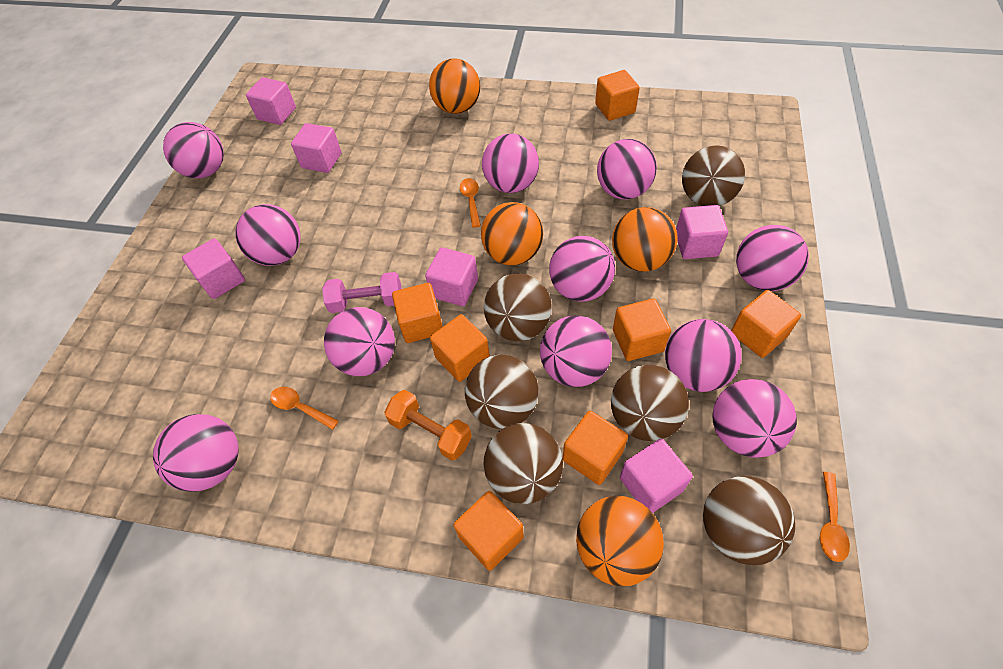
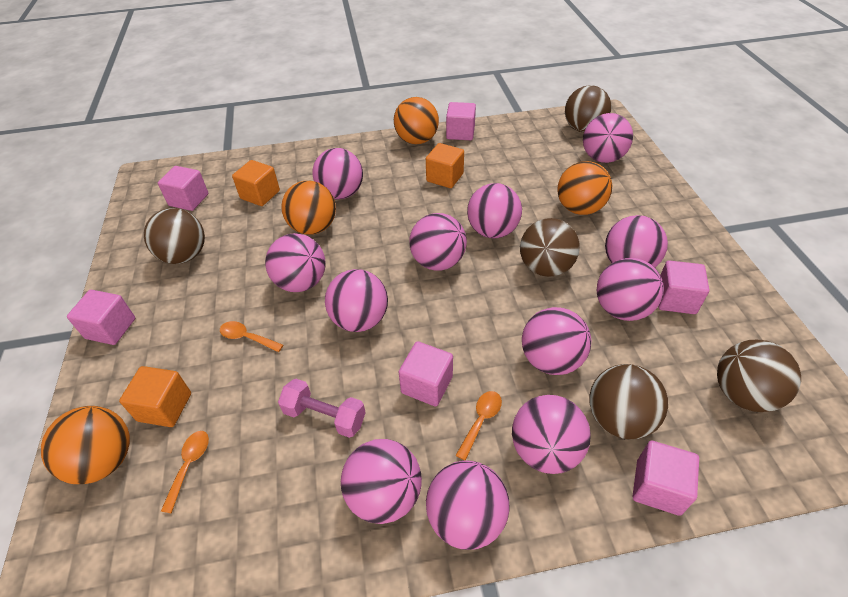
brown ball: 6 -> 5
orange cube: 7 -> 3
orange dumbbell: 1 -> 0
pink ball: 11 -> 12

